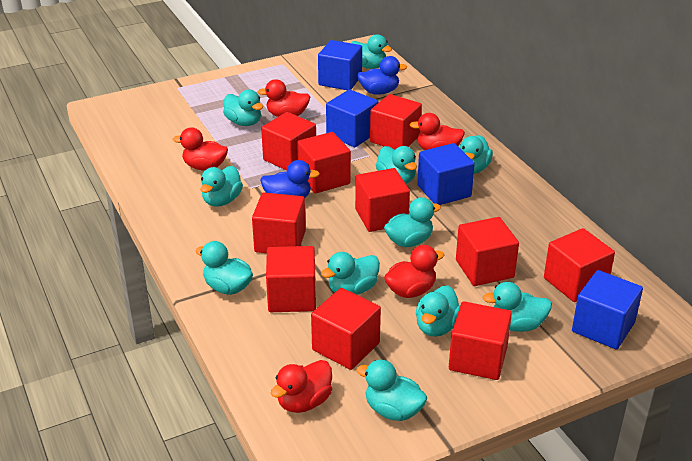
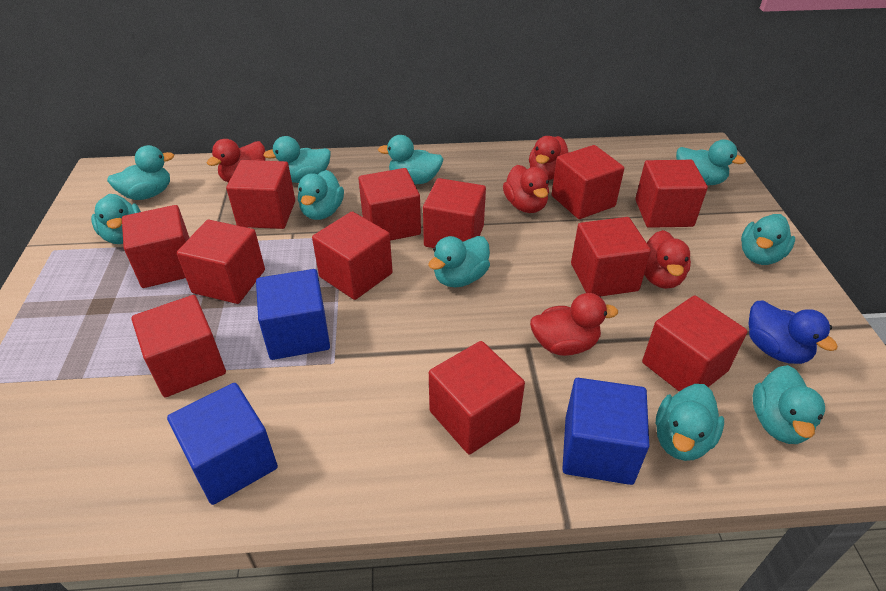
blue cube: 4 -> 3
blue duck: 2 -> 1
red cube: 10 -> 12
turquoise duck: 11 -> 10

